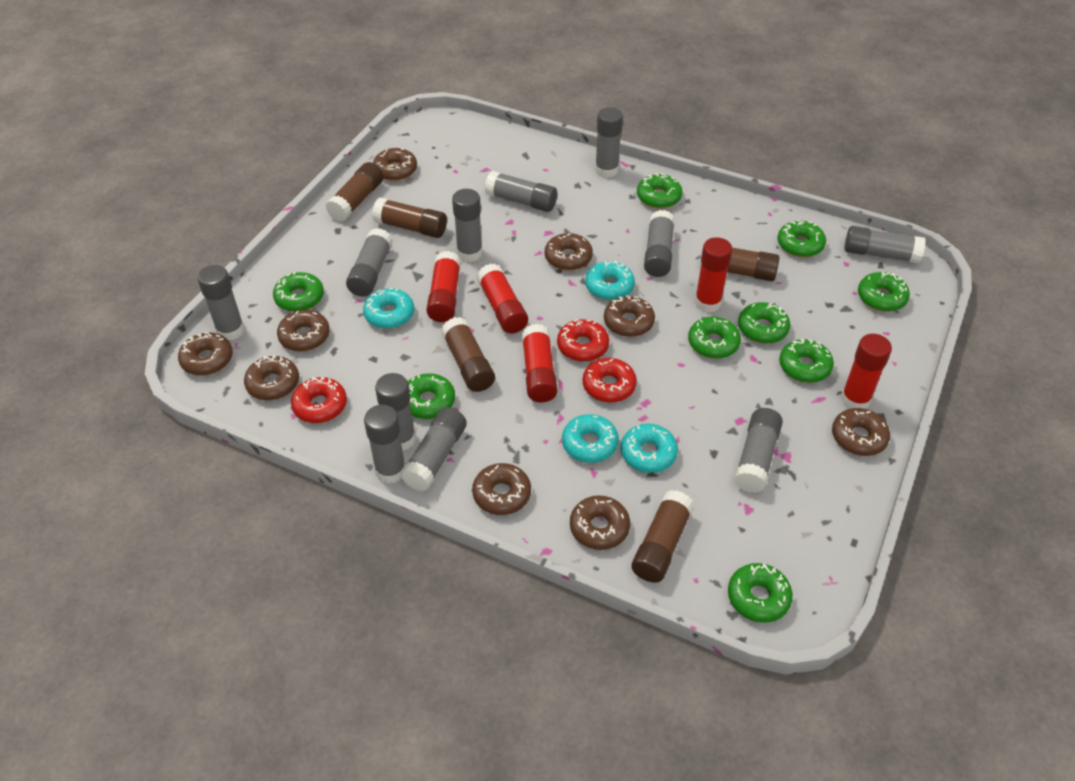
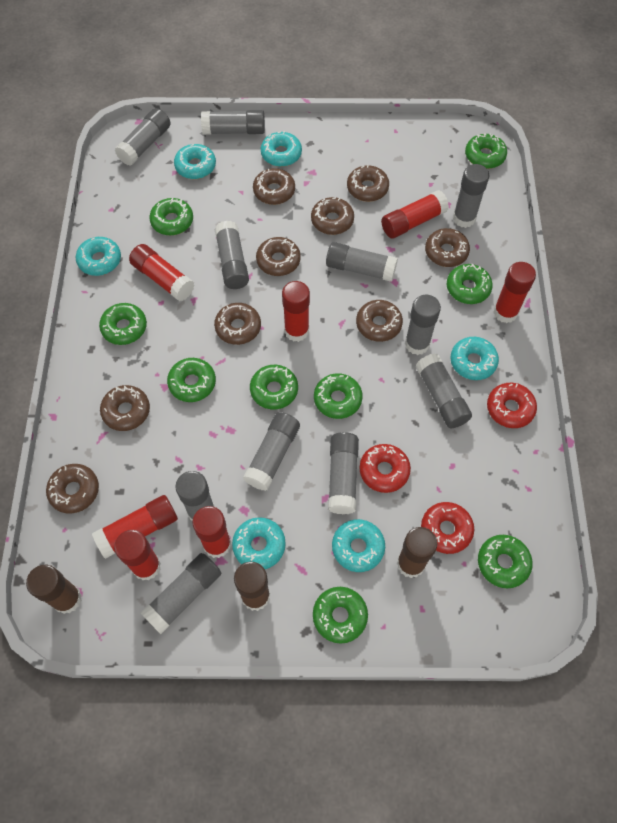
brown glue stick: 5 -> 3
red glue stick: 5 -> 7
turquoise donut: 4 -> 6

